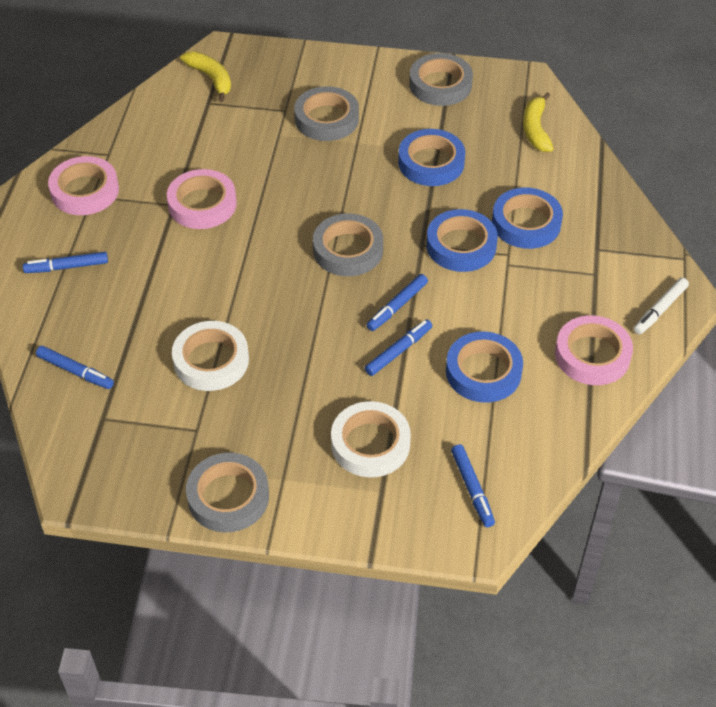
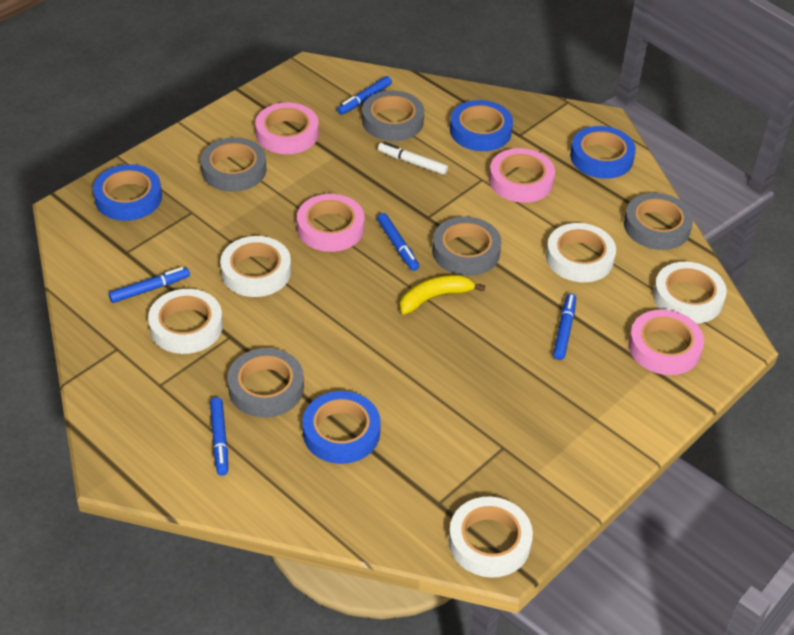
grey tape: 4 -> 5
pink tape: 3 -> 4
white tape: 2 -> 5
yellow banana: 2 -> 1

